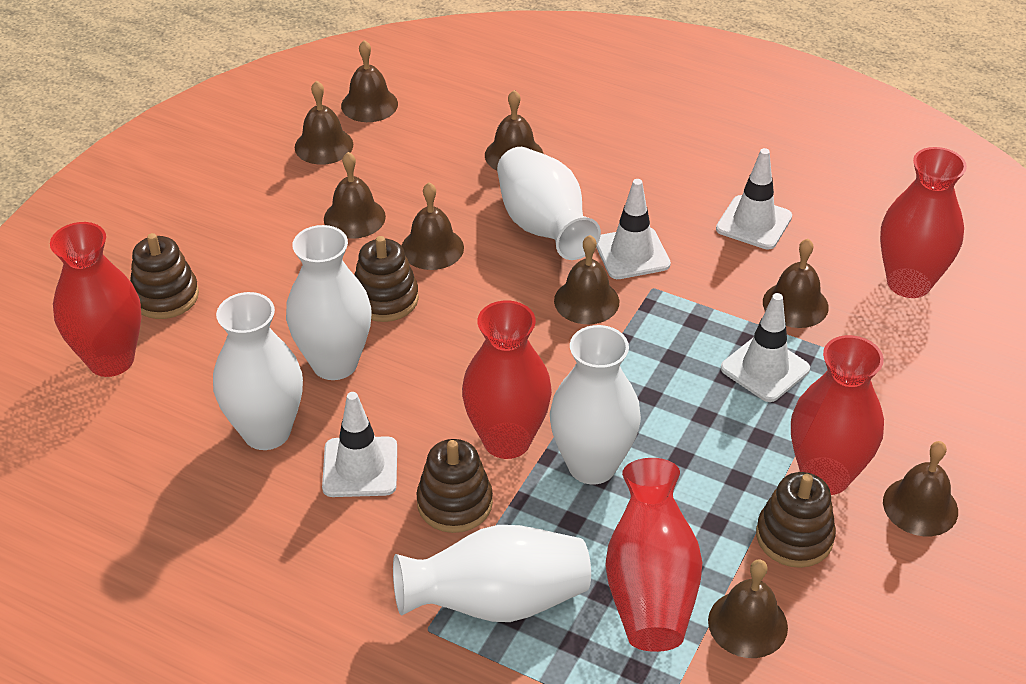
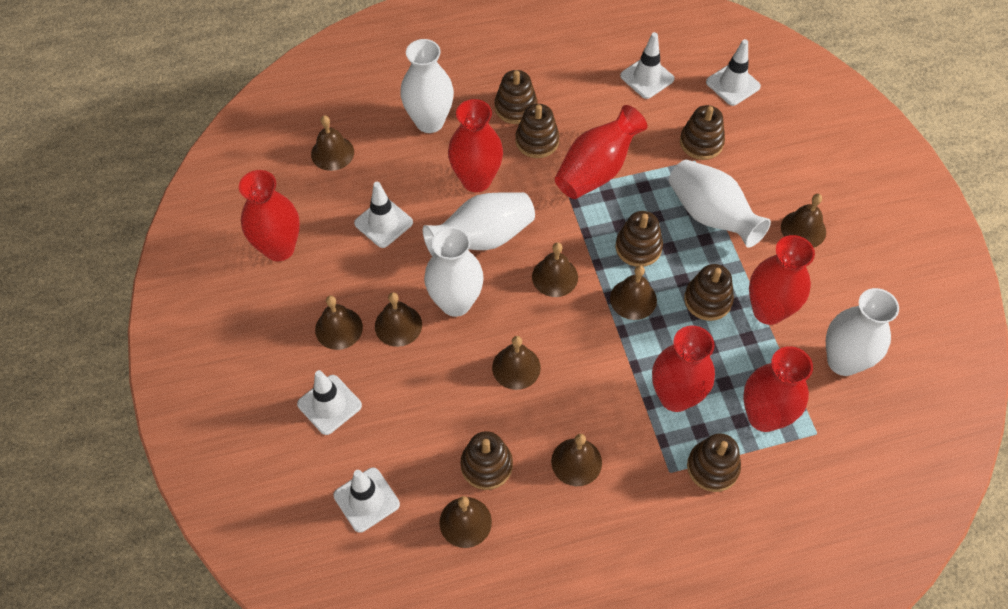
brown stacking toy: 4 -> 7
red vase: 5 -> 6
white traffic cone: 4 -> 5

